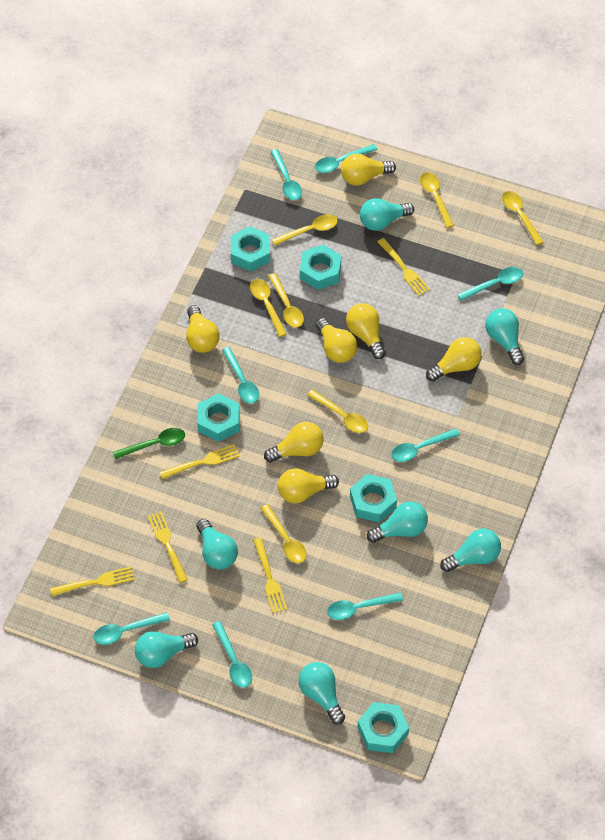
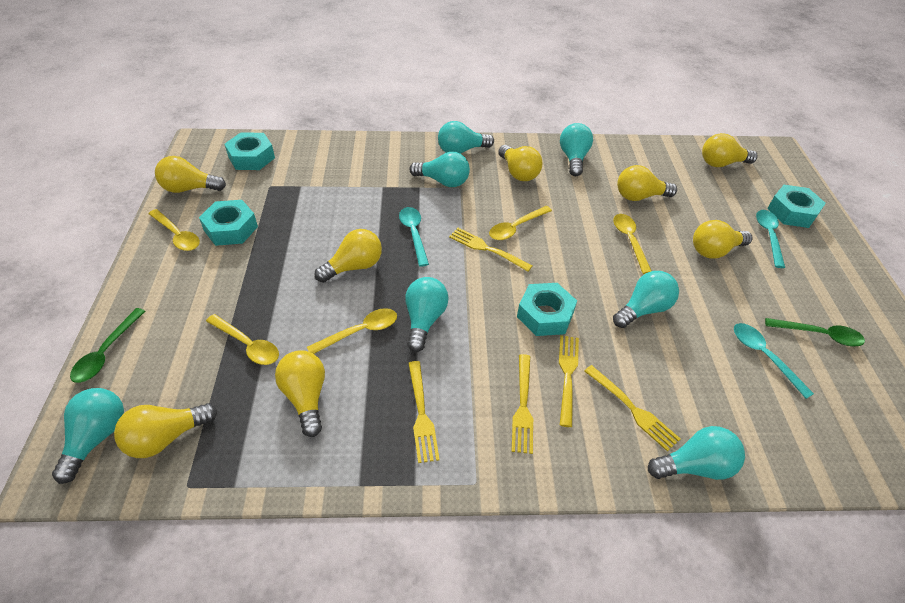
green spoon: 1 -> 2
turquoise nut: 5 -> 4
turquoise spoon: 8 -> 3
yellow light bulb: 7 -> 8
yellow spoon: 7 -> 5

